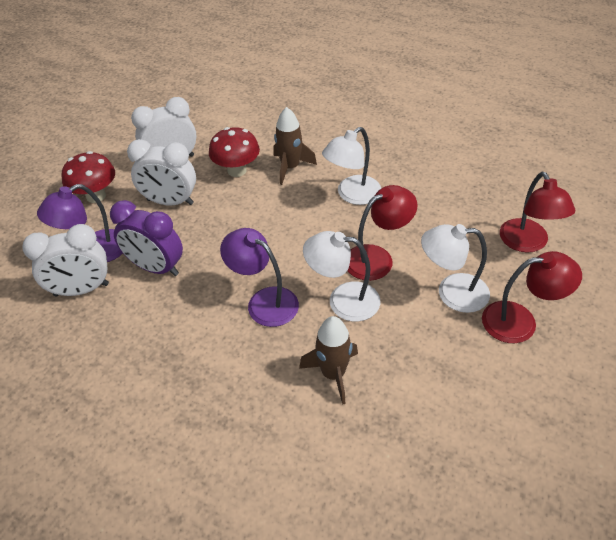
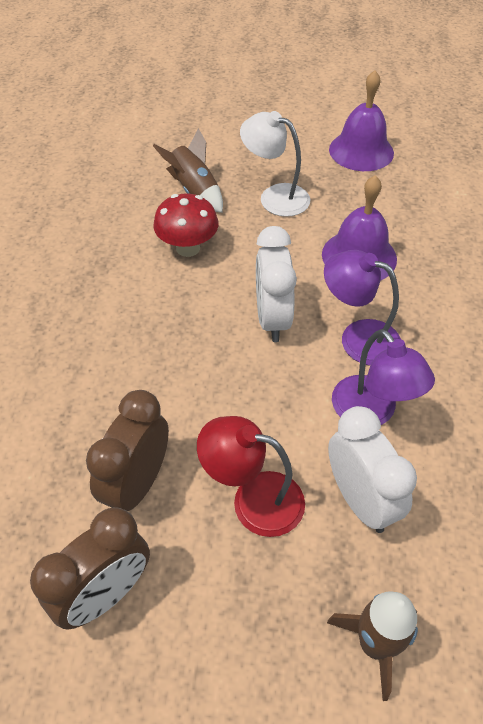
brown clock: 0 -> 2
purple bell: 0 -> 2
purple clock: 1 -> 0
red lamp: 3 -> 1
red mushroom: 2 -> 1
white clock: 3 -> 2
white lamp: 3 -> 1

